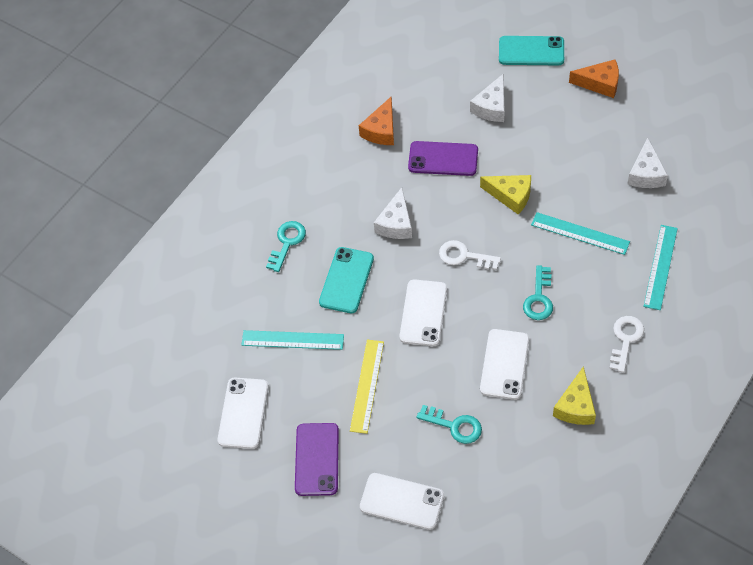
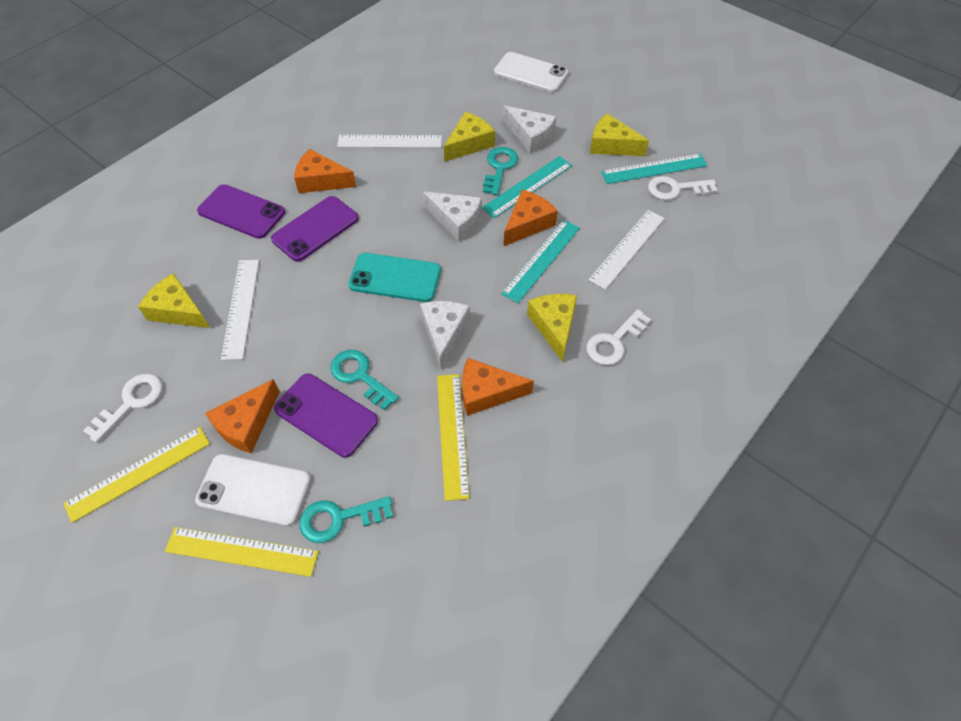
orange cheese: 2 -> 4
purple phone: 2 -> 3
turquoise phone: 2 -> 1
white key: 2 -> 3
white phone: 4 -> 2
white ruler: 0 -> 3
yellow cheese: 2 -> 4
yellow ruler: 1 -> 3

